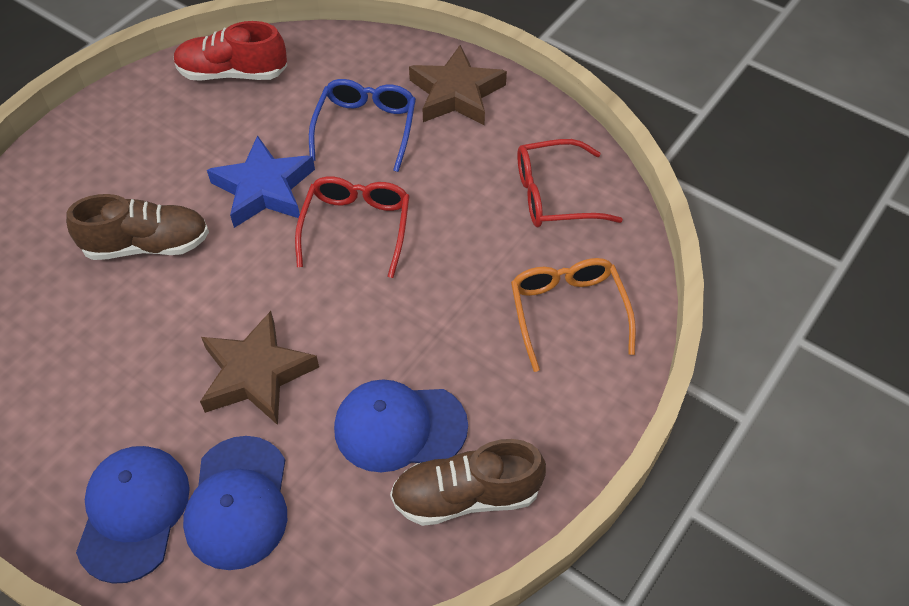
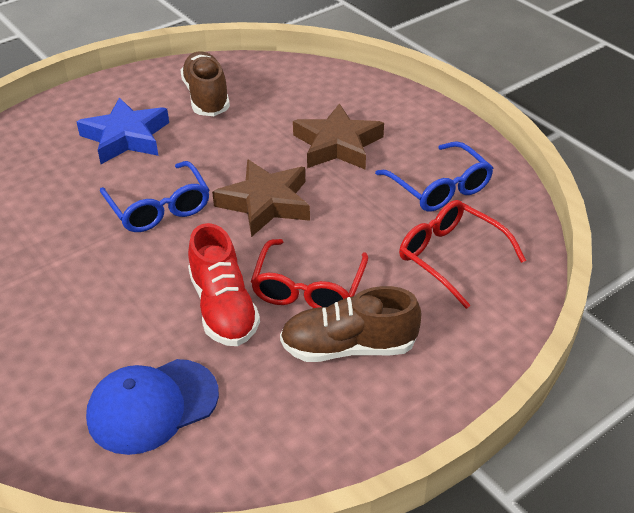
blue cap: 3 -> 1
blue glasses: 1 -> 2
orange glasses: 1 -> 0

